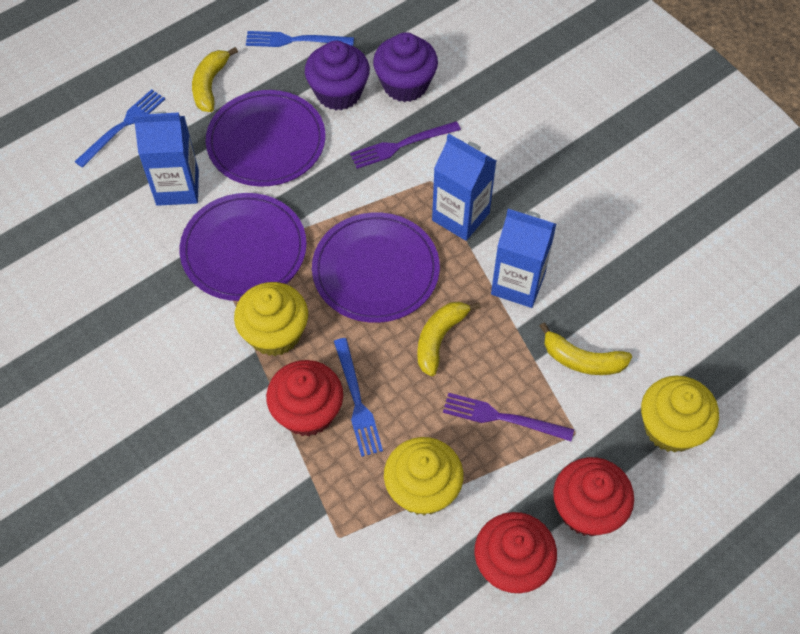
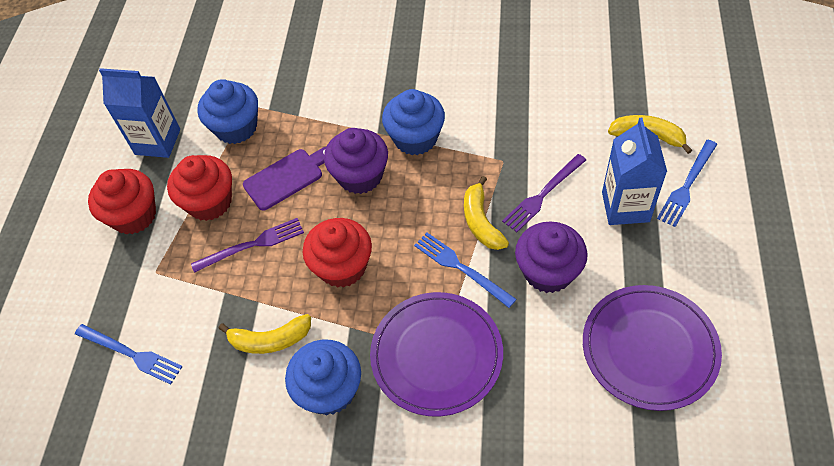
blue carton: 3 -> 2
blue cupcake: 0 -> 3
purple cutting board: 0 -> 1
purple plate: 3 -> 2
yellow cupcake: 3 -> 0

